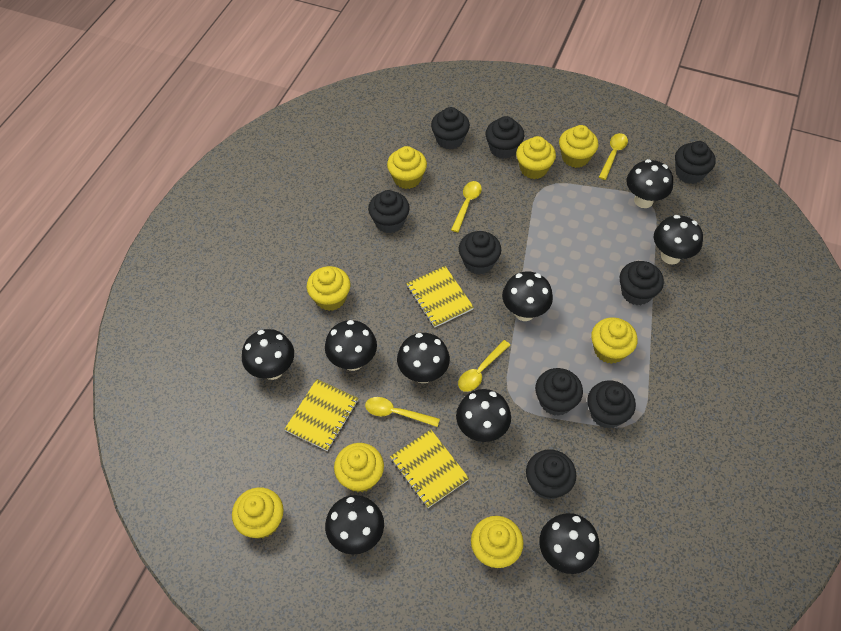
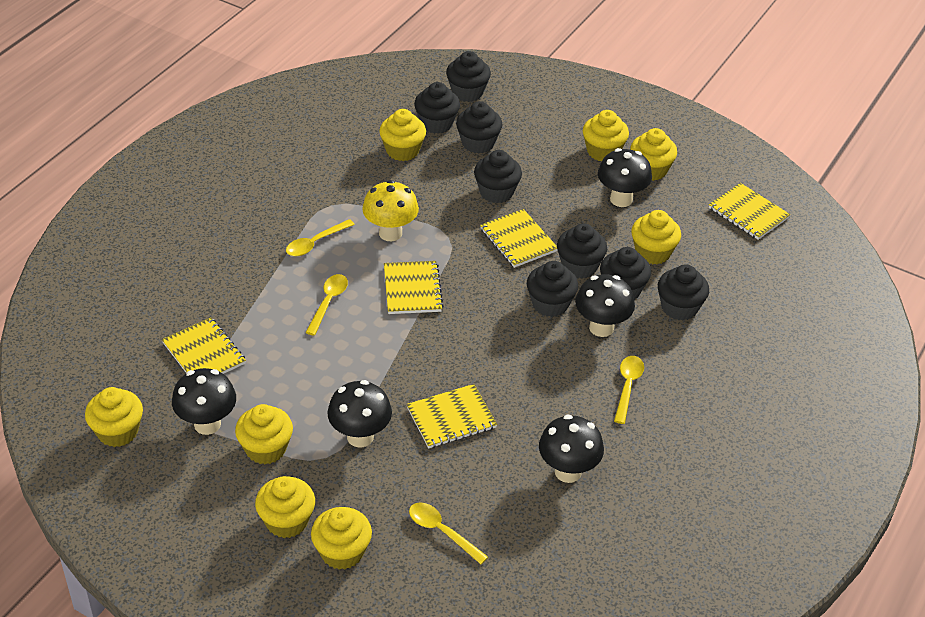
black cupcake: 9 -> 8
black mushroom: 9 -> 5
yellow mushroom: 0 -> 1
yellow notebook: 3 -> 5

